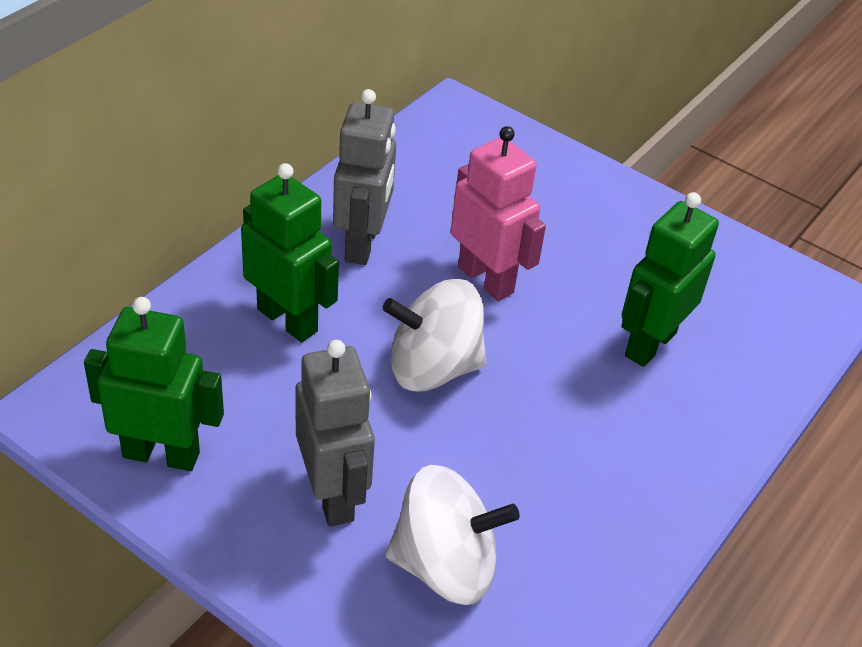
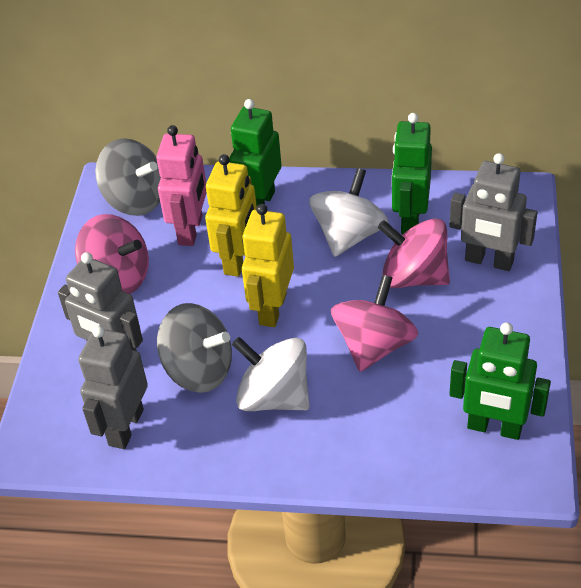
grey robot: 2 -> 3
grey spinning top: 0 -> 2
pink spinning top: 0 -> 3
yellow robot: 0 -> 2

